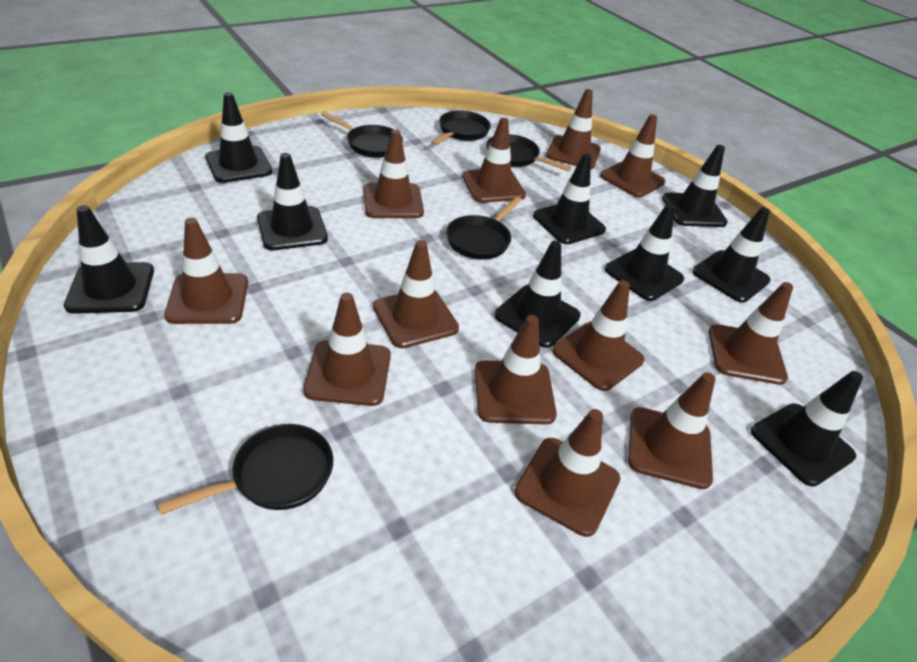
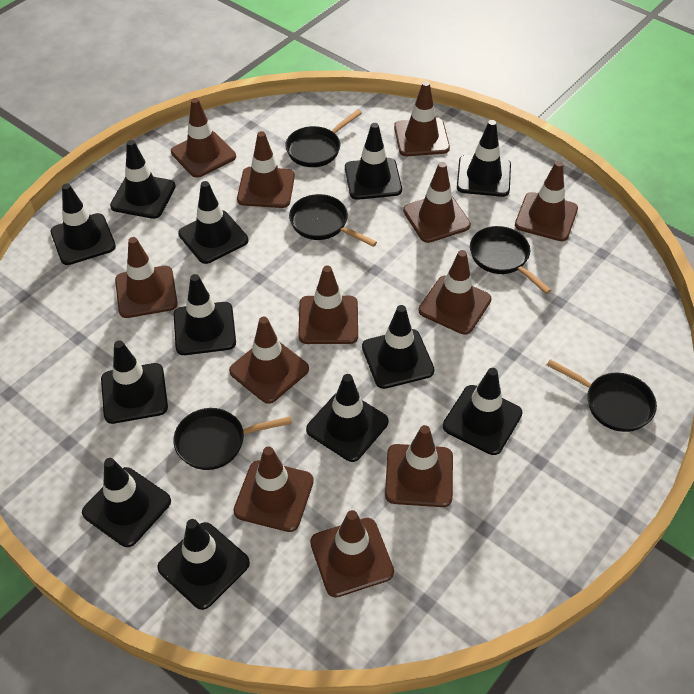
black traffic cone: 9 -> 12

